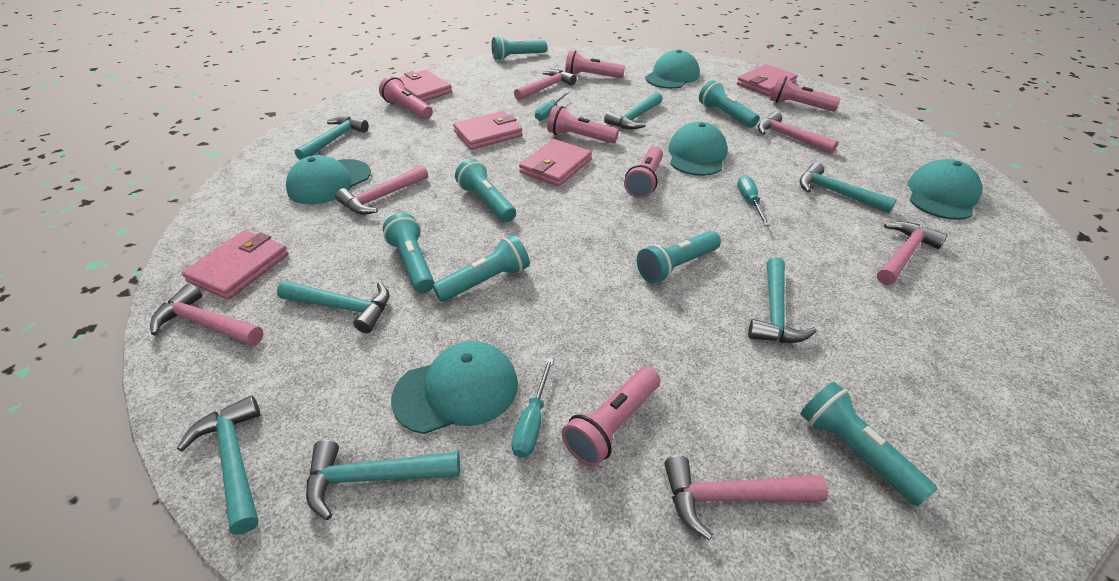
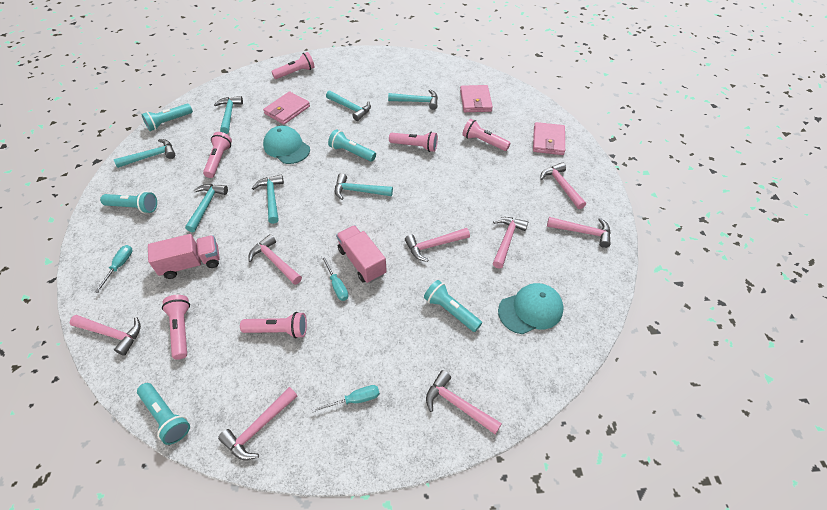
pink hammer: 6 -> 8
pink truck: 0 -> 2
pink wallet: 5 -> 3
turquoise cap: 5 -> 2
turquoise flashlight: 7 -> 5

